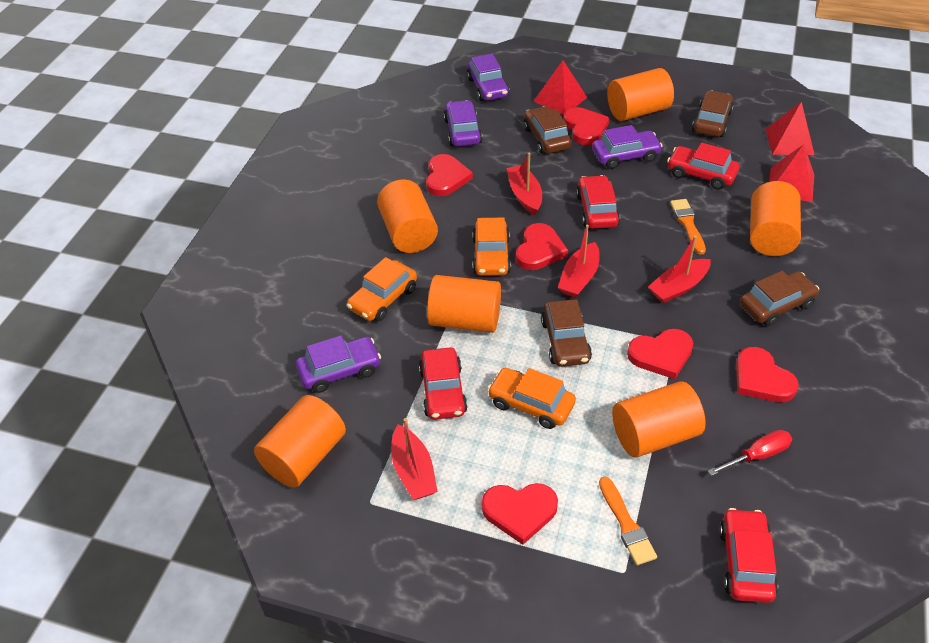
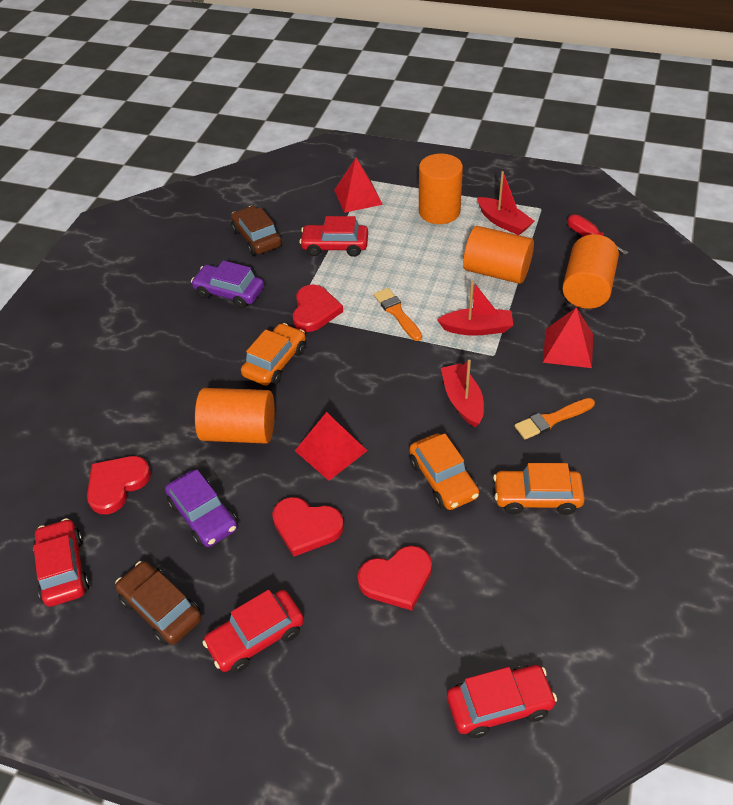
brown car: 4 -> 2
orange cylinder: 6 -> 4
purple car: 4 -> 2
red boat: 4 -> 3
red heart: 6 -> 4

